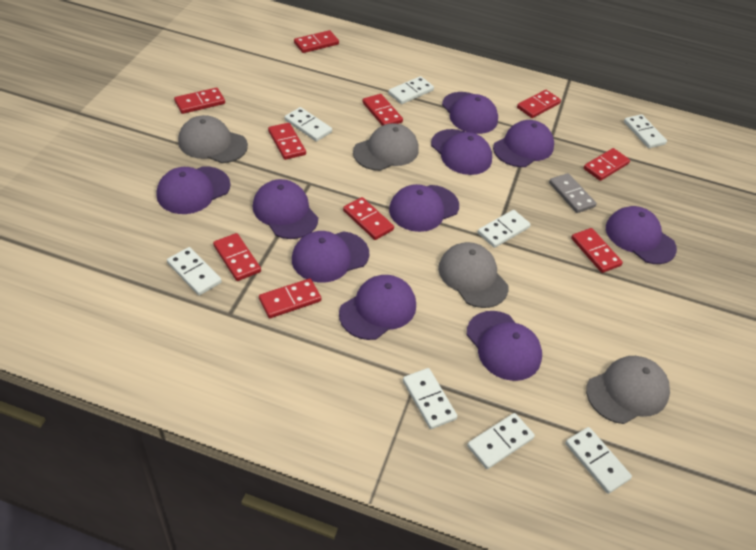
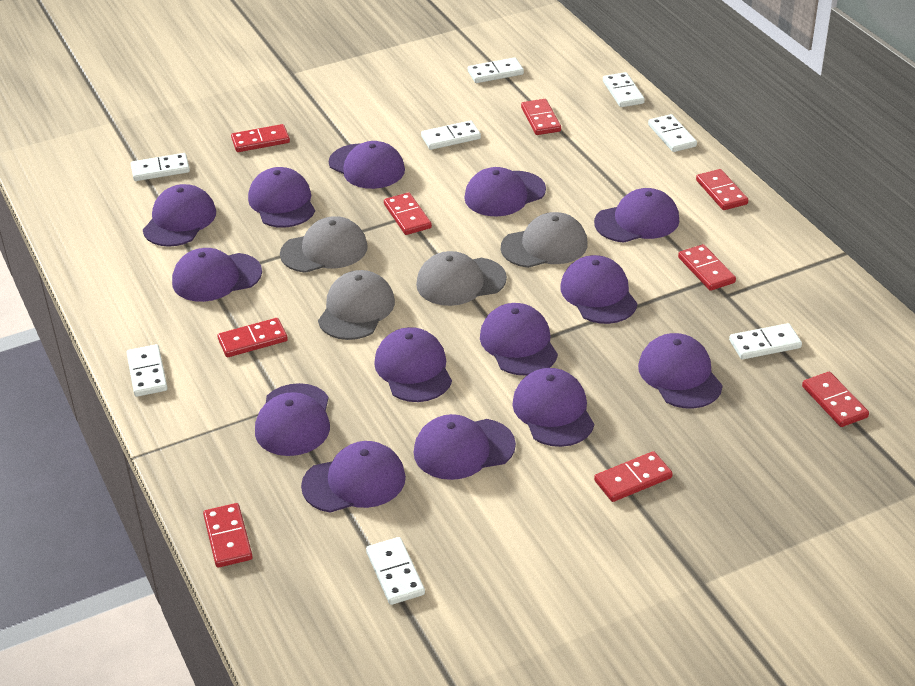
grey domino: 1 -> 0
purple cap: 10 -> 14
red domino: 10 -> 9

